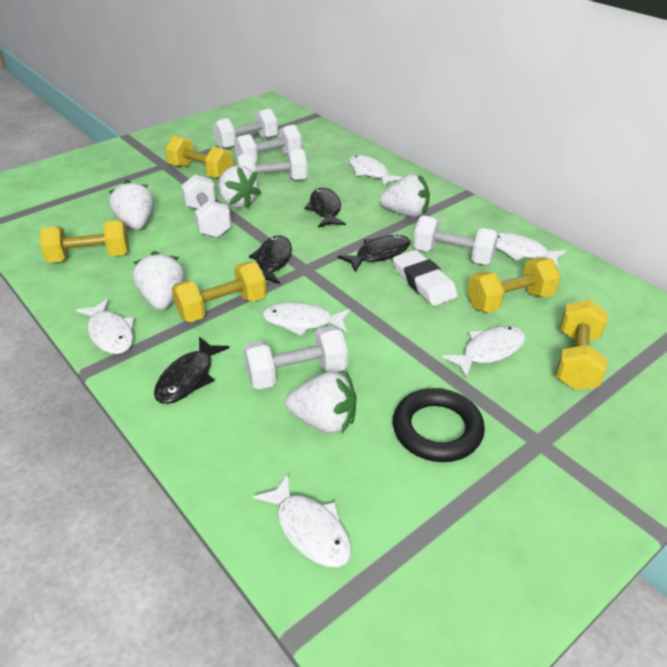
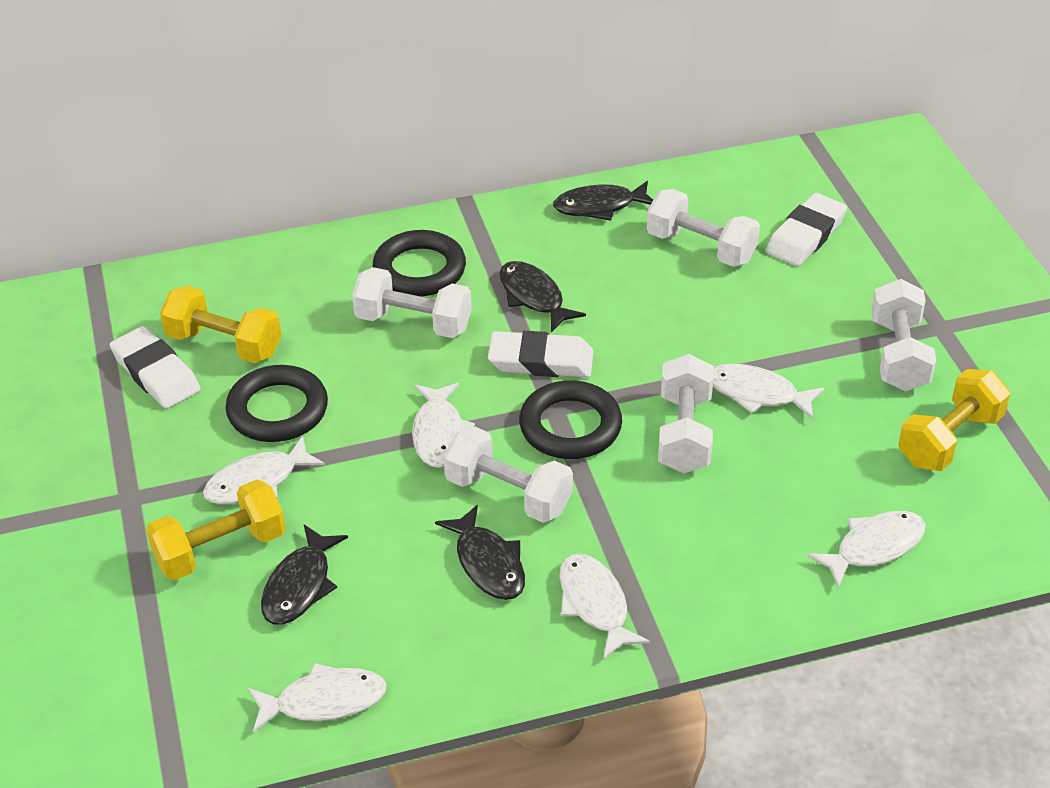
black ring: 1 -> 3
white dumbbell: 6 -> 5
white eraser: 1 -> 3
white strawberry: 5 -> 0
yellow dumbbell: 5 -> 3

